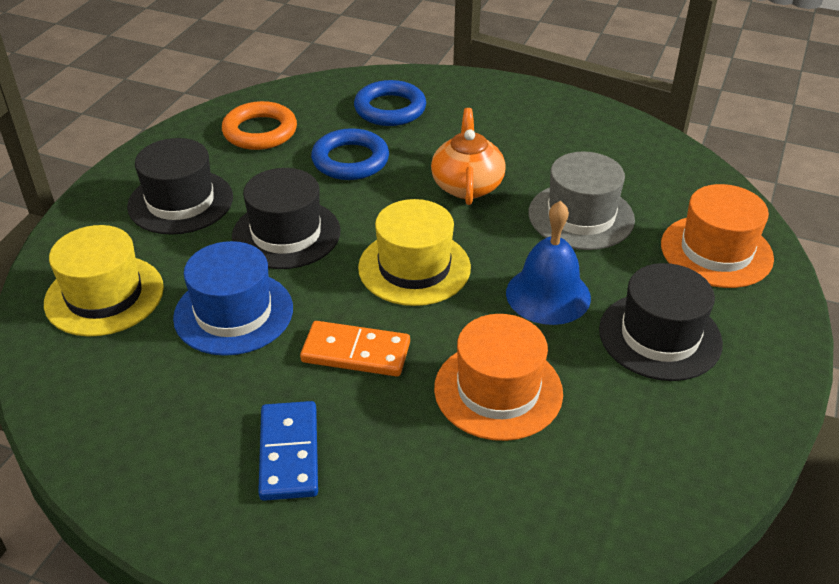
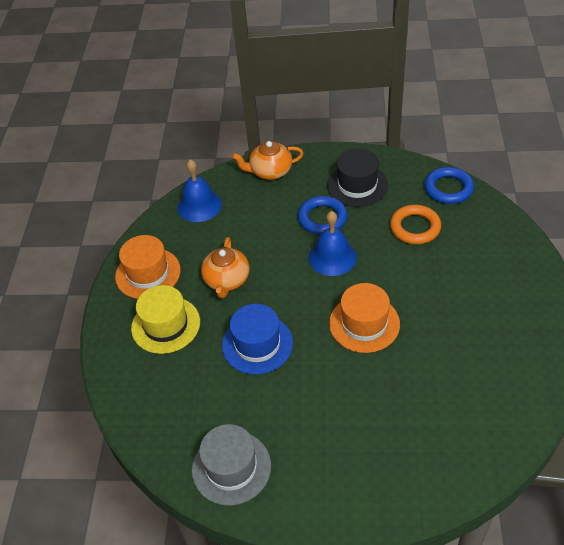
black hat: 3 -> 1
blue bell: 1 -> 2
blue domino: 1 -> 0
orange domino: 1 -> 0
orange teapot: 1 -> 2
yellow hat: 2 -> 1

